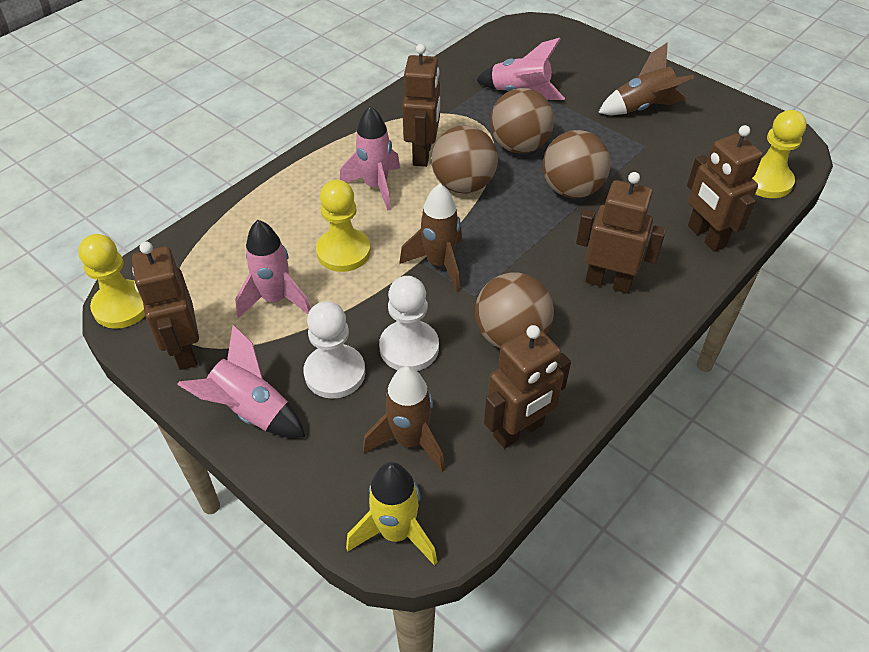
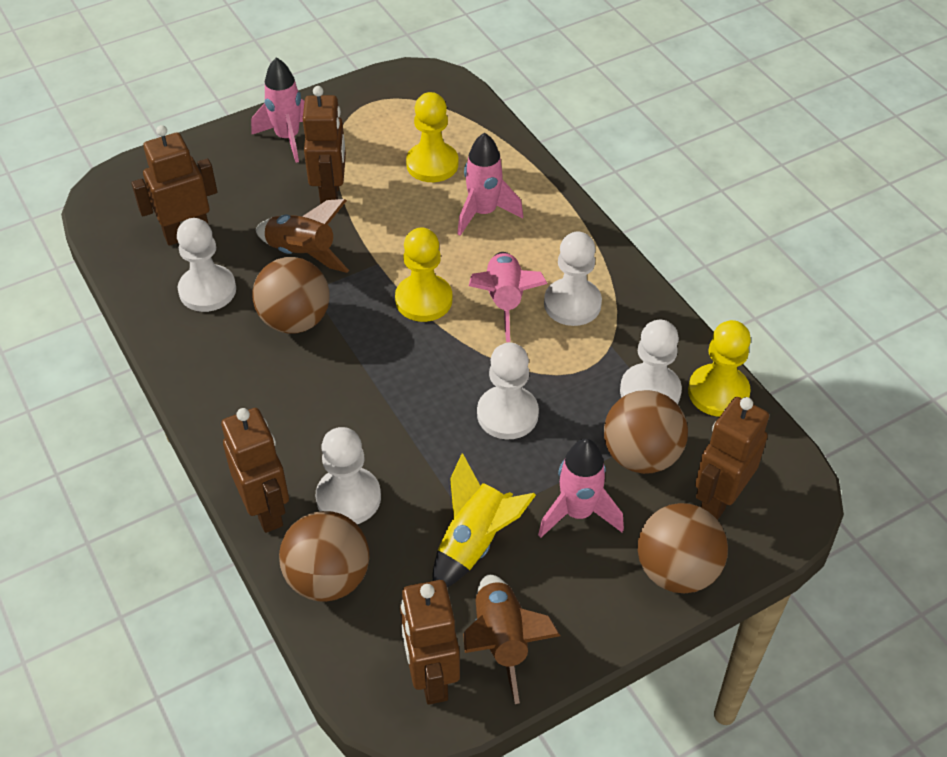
brown rocket: 3 -> 2
white pawn: 2 -> 5

